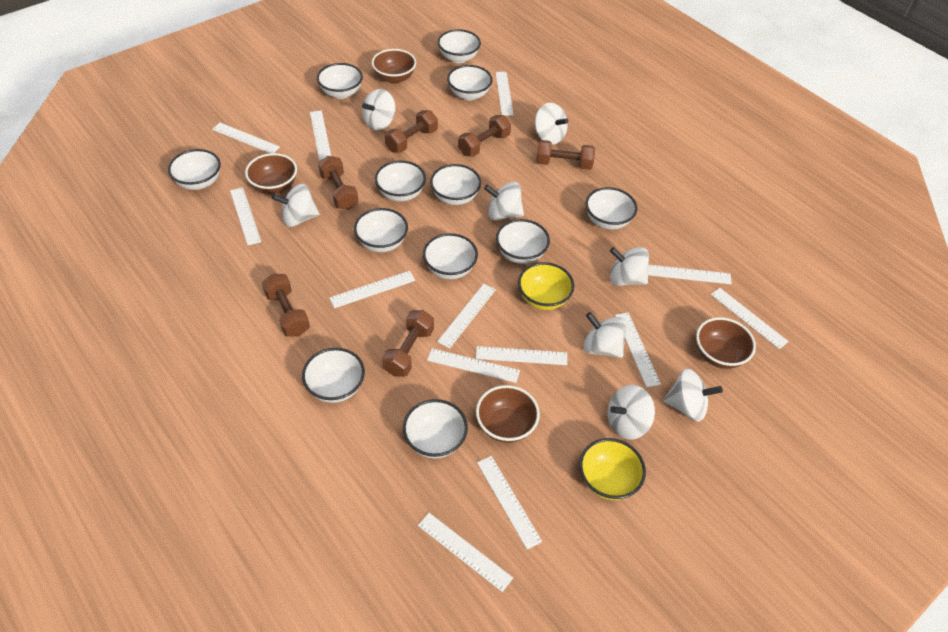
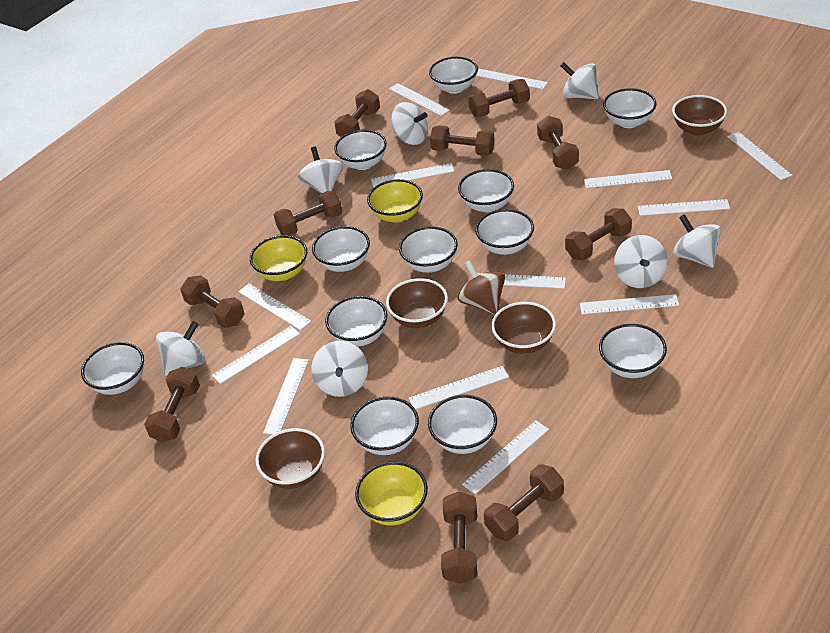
brown dumbbell: 6 -> 10
brown spinning top: 0 -> 1
white spinning top: 8 -> 7
yellow bowl: 2 -> 3

